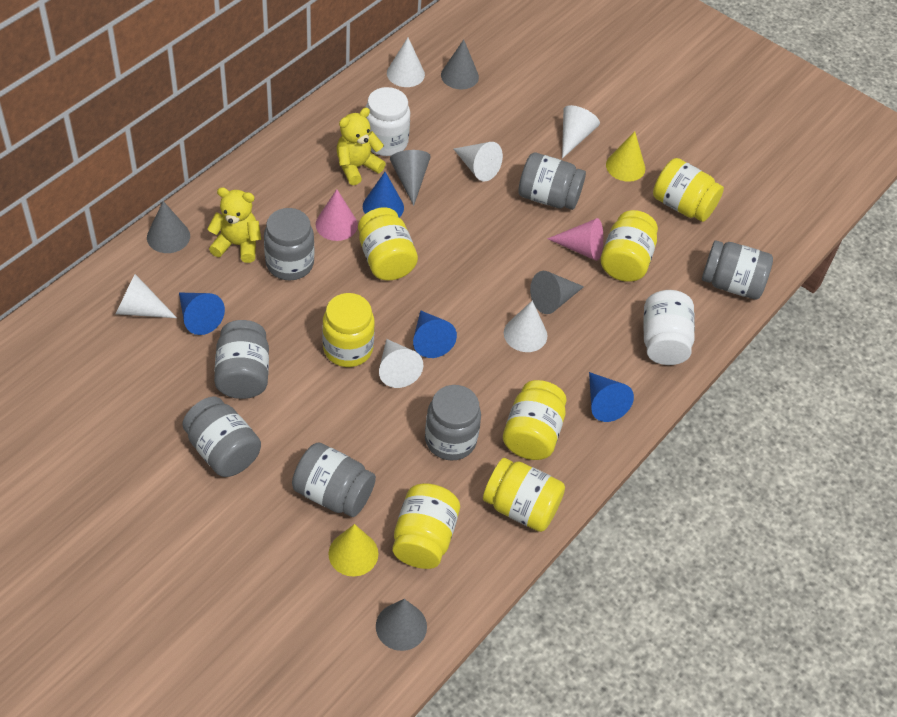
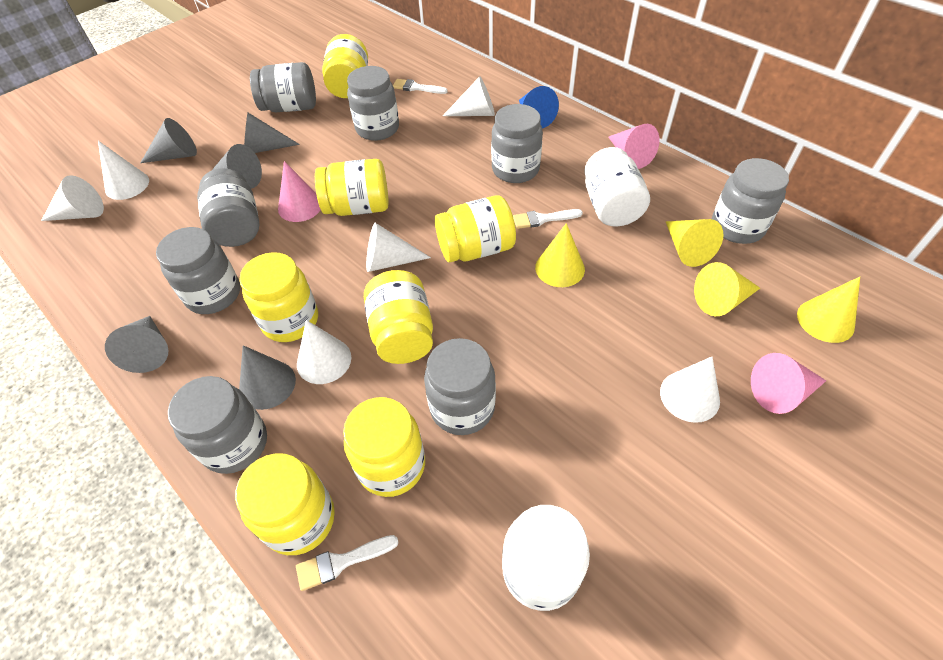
blue cone: 4 -> 1
grey jar: 7 -> 8
pink cone: 2 -> 3
white brush: 0 -> 3
yellow cone: 2 -> 4
yellow teddy bear: 2 -> 0

